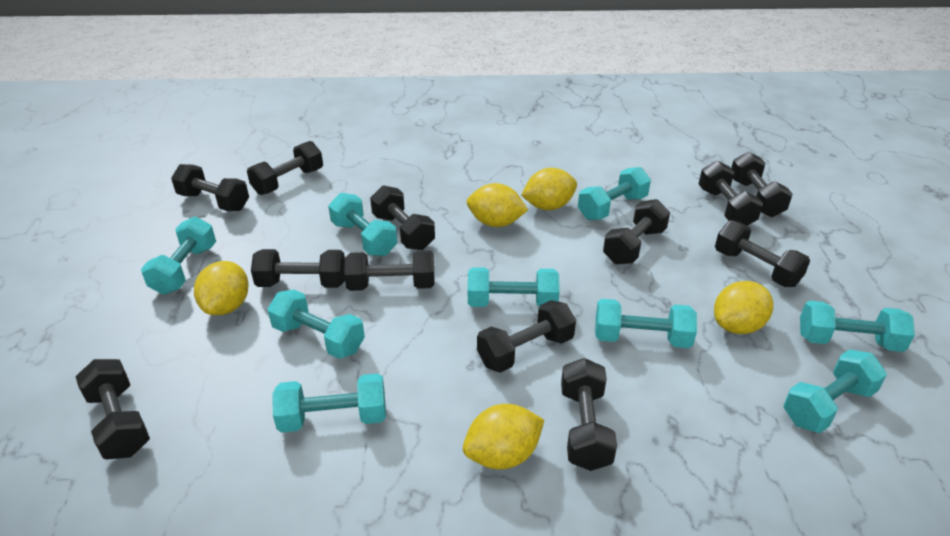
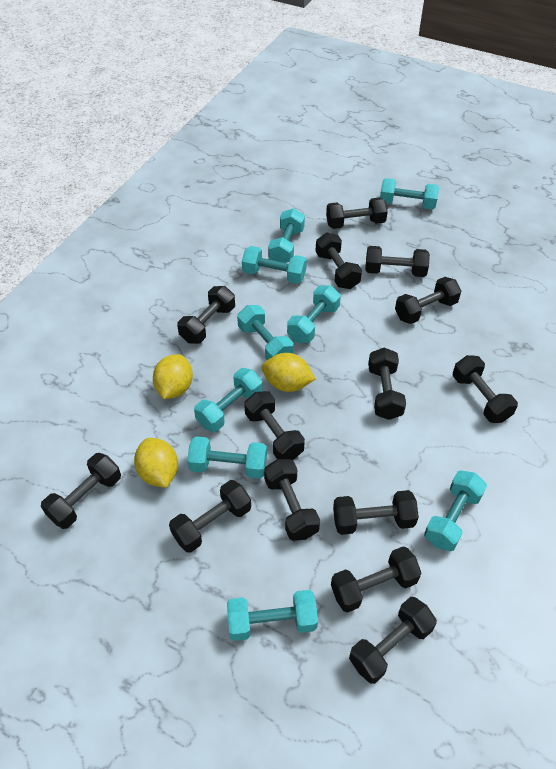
black dumbbell: 12 -> 14
yellow lemon: 5 -> 3

